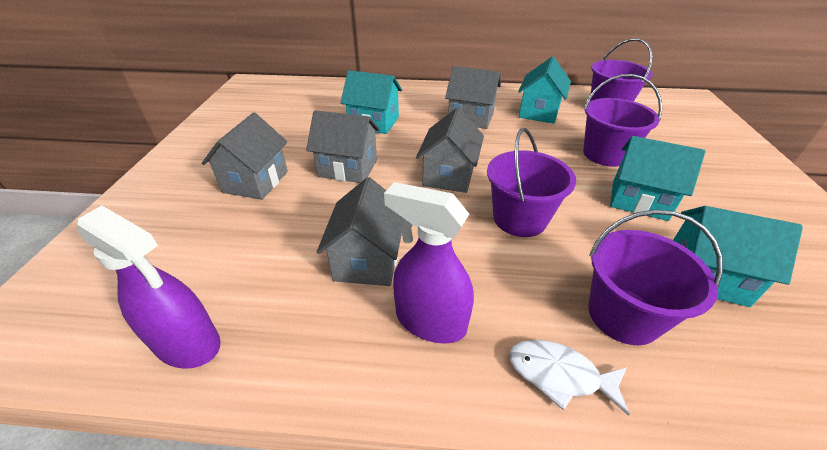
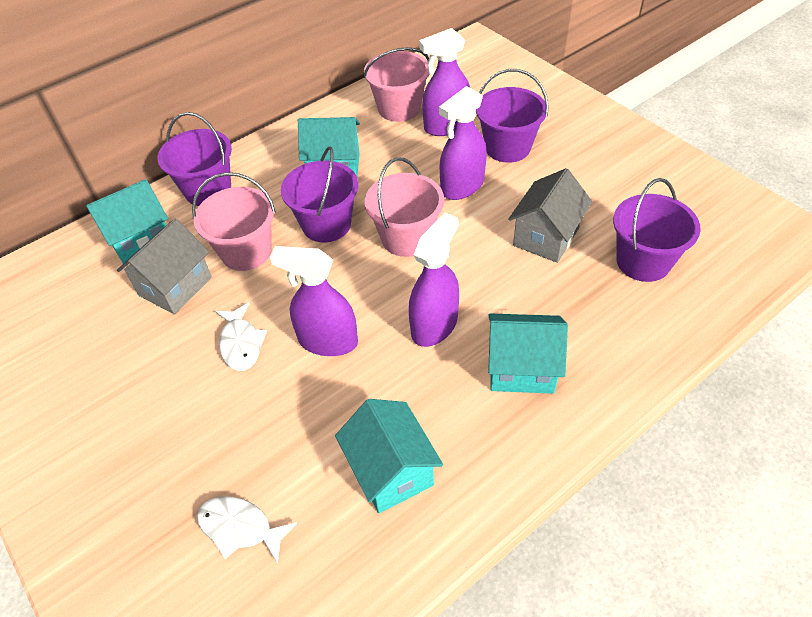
grey house: 5 -> 2
pink bucket: 0 -> 3
purple spray bottle: 2 -> 4
white fish: 1 -> 2

